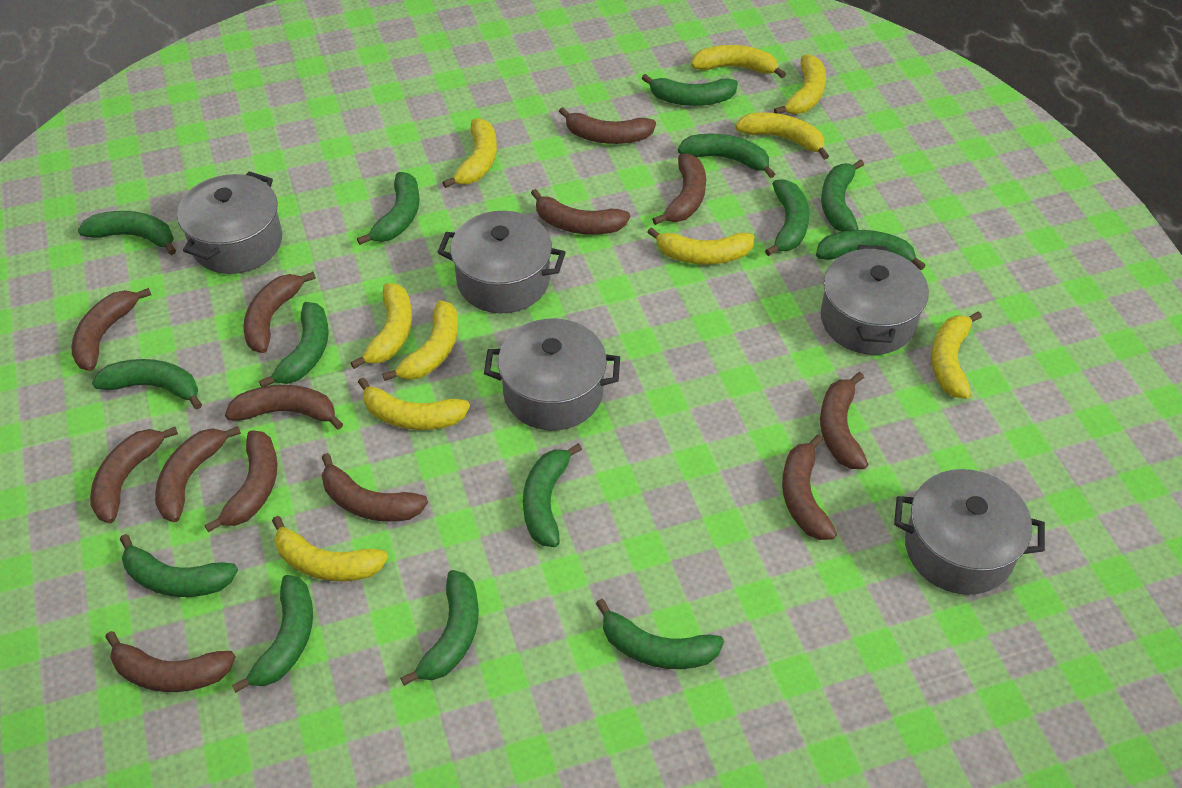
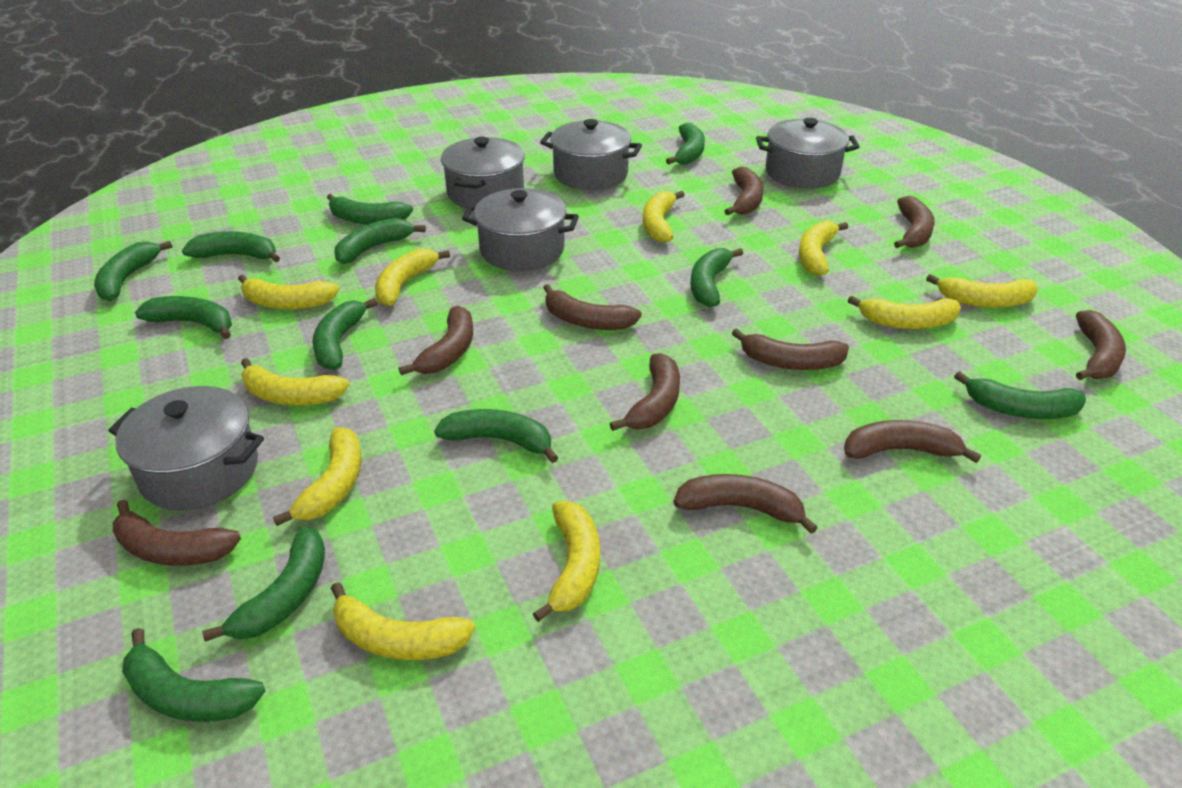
brown banana: 13 -> 10
green banana: 14 -> 12

